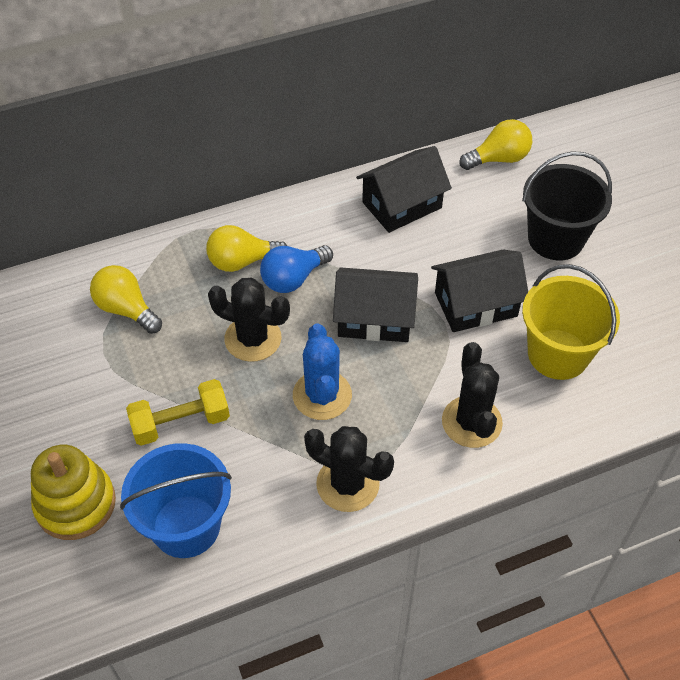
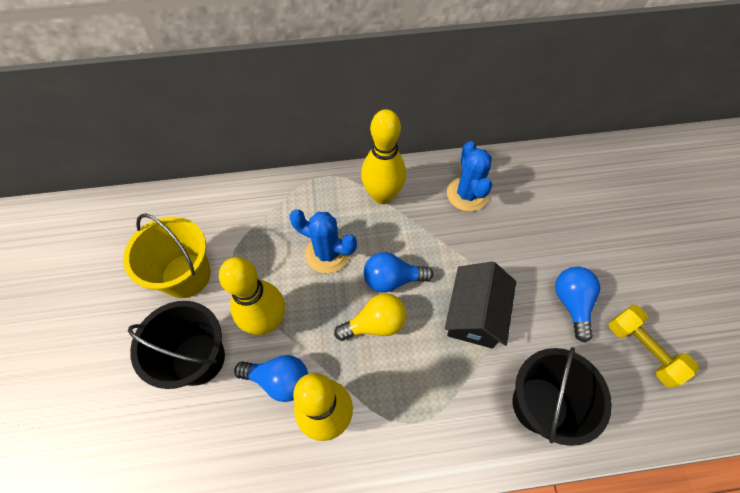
black bucket: 1 -> 2
black cactus: 3 -> 0
black house: 3 -> 1
blue bucket: 1 -> 0
blue cactus: 1 -> 2
blue light bulb: 1 -> 3
yellow bowling pin: 0 -> 3
yellow light bulb: 3 -> 1
yellow stacking toy: 1 -> 0

